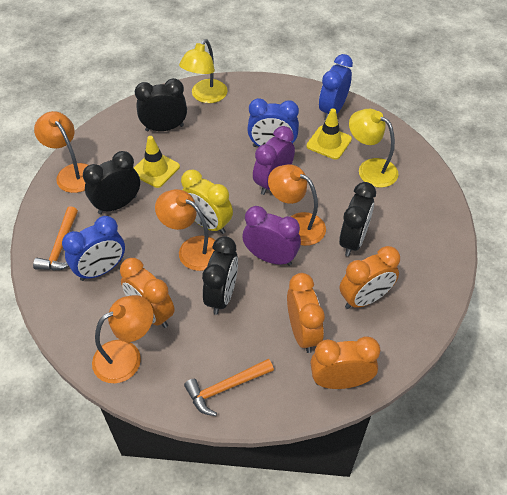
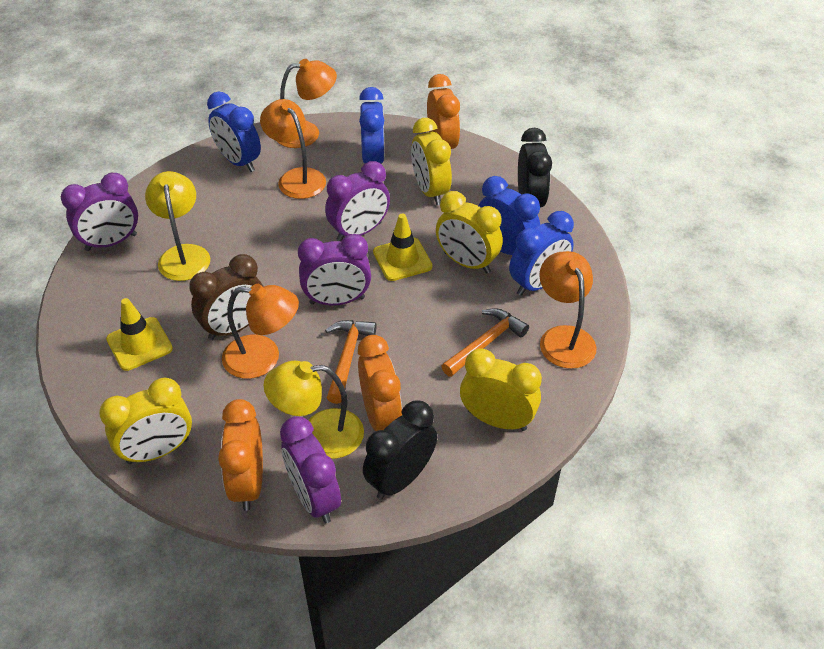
black clock: 4 -> 2
blue clock: 3 -> 4
brown clock: 0 -> 1
orange clock: 4 -> 3
purple clock: 2 -> 4
yellow clock: 1 -> 4

